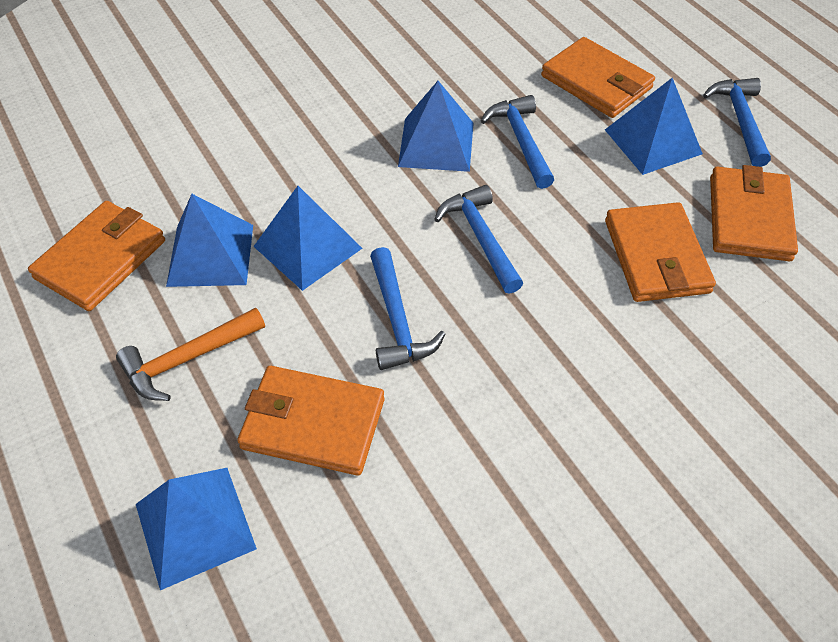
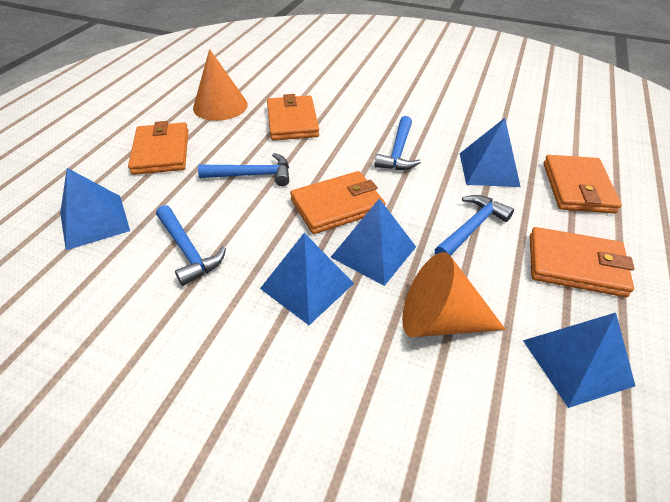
orange cone: 0 -> 2
orange hammer: 1 -> 0

